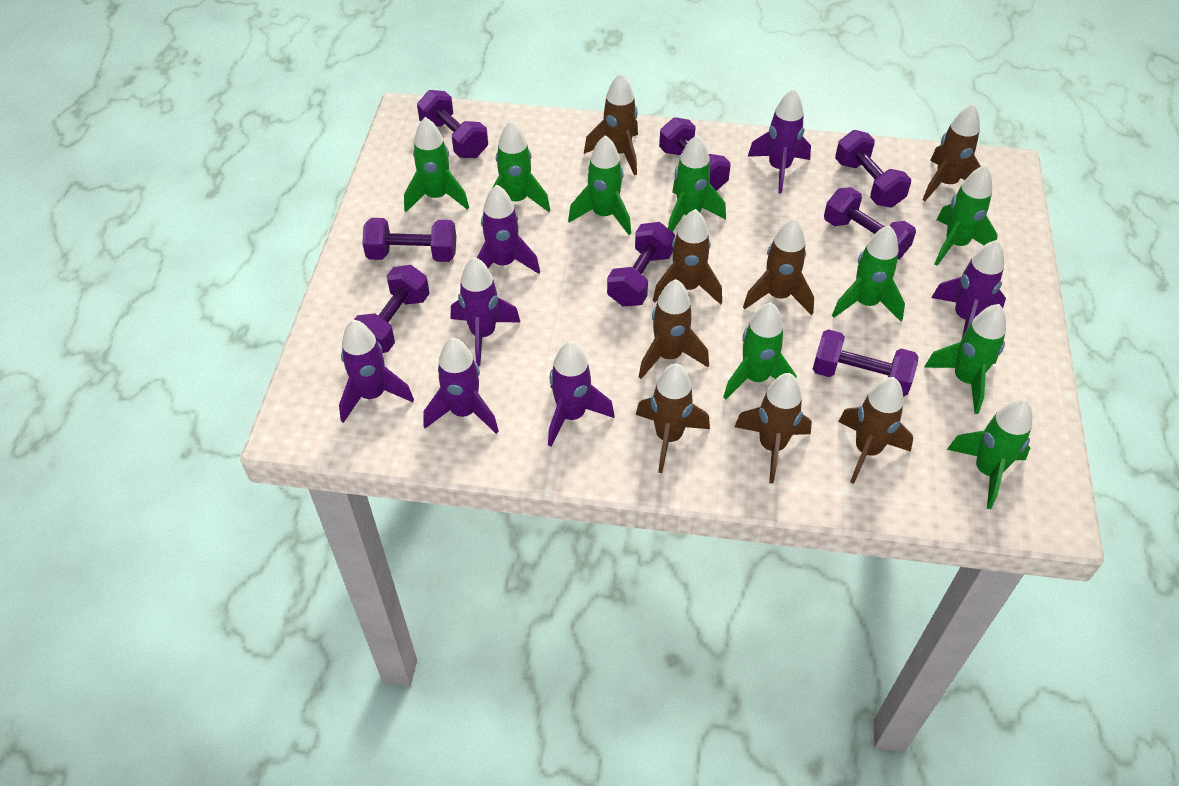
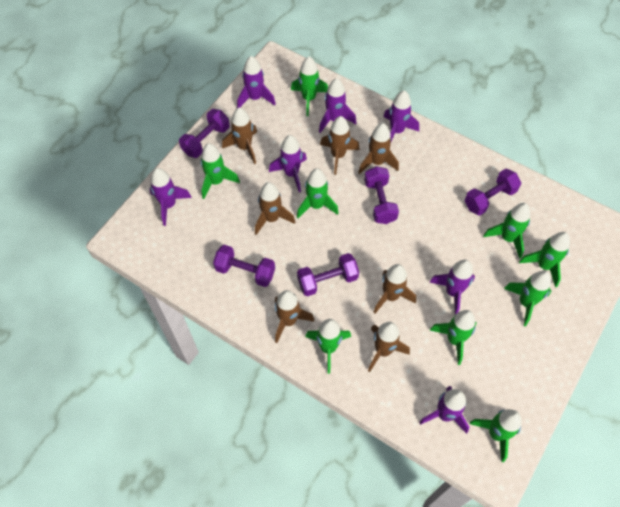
brown rocket: 8 -> 7
purple dumbbell: 8 -> 5

